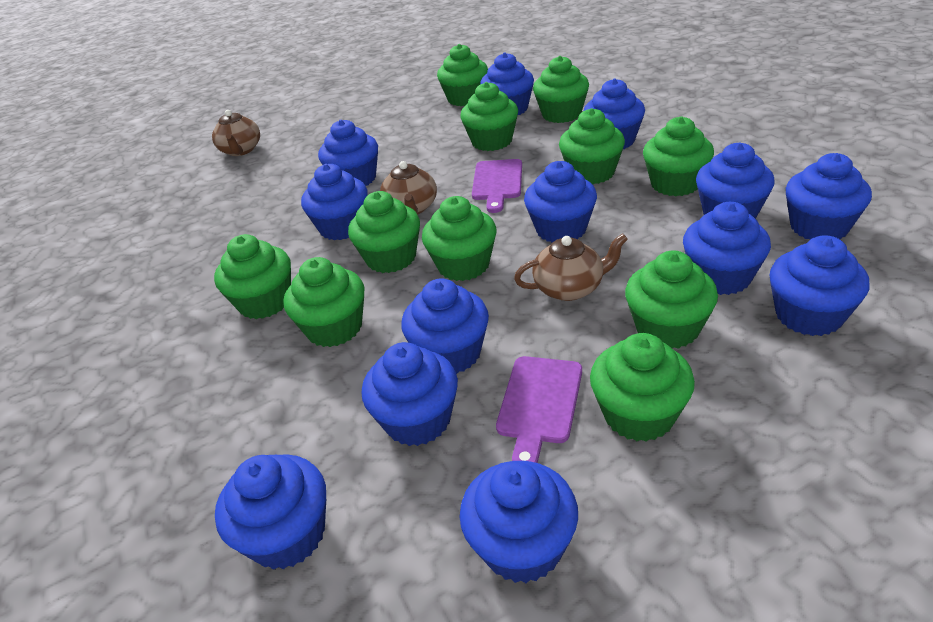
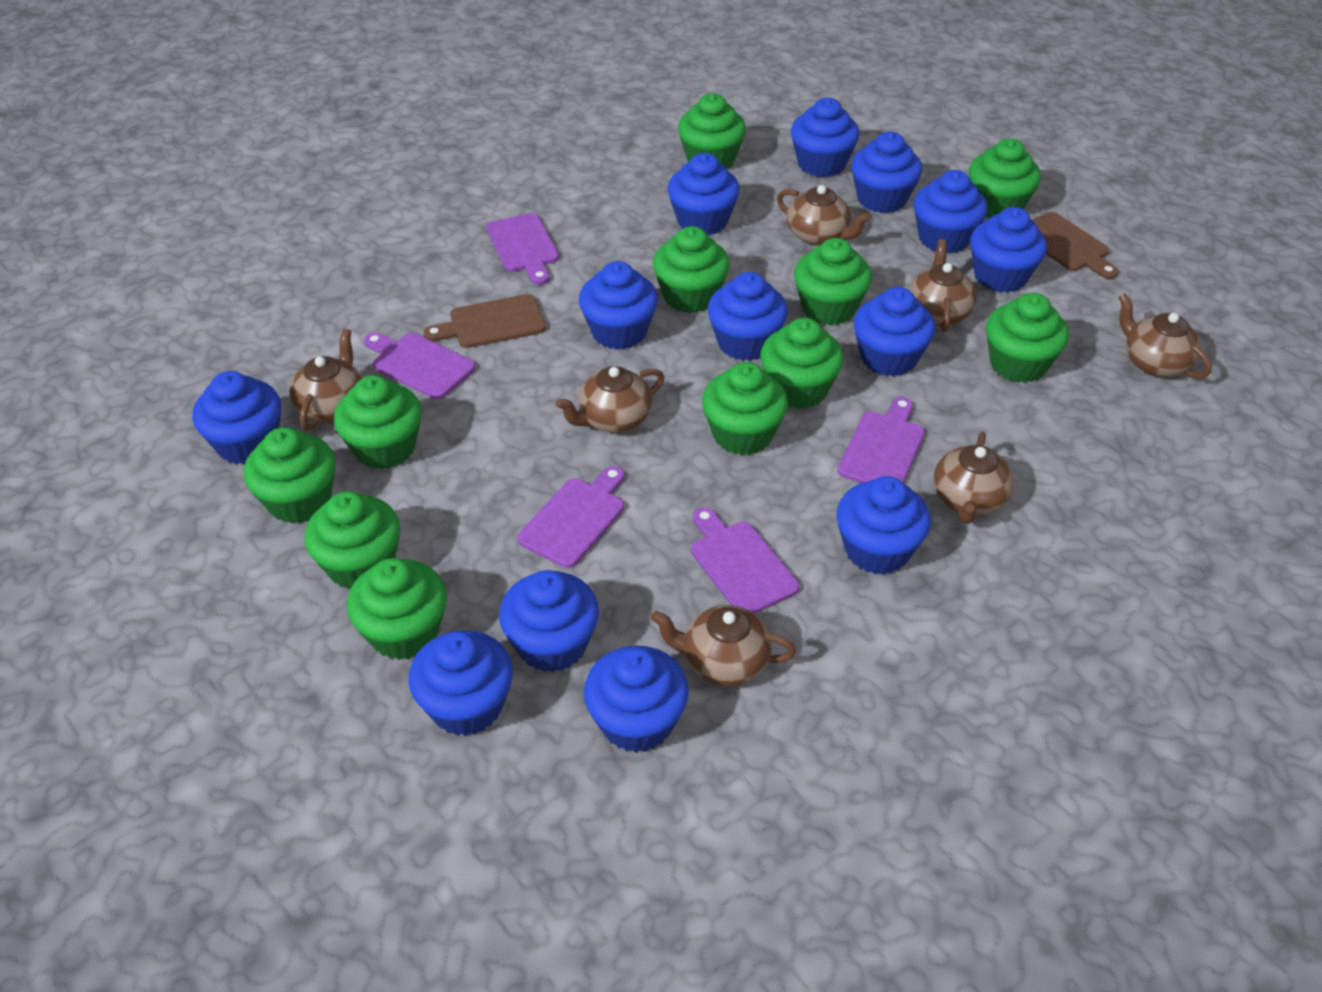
brown cutting board: 0 -> 2
brown teapot: 3 -> 7
purple cutting board: 2 -> 5

